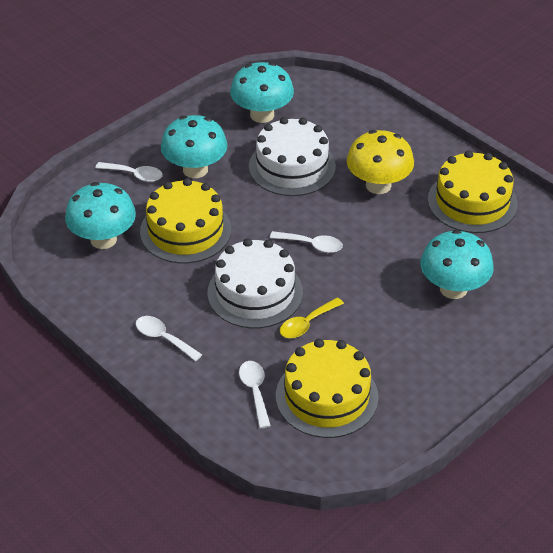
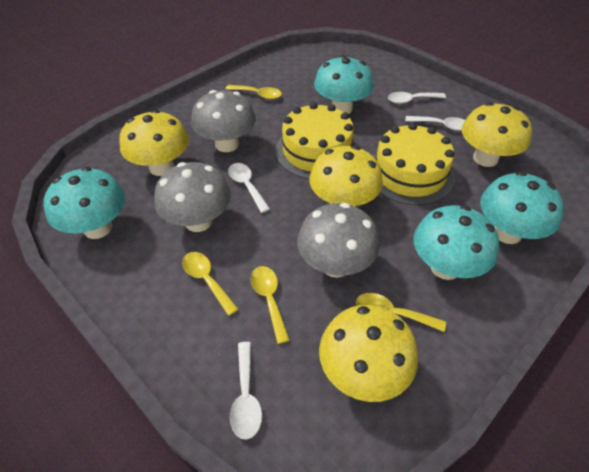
grey mushroom: 0 -> 3
white cake: 2 -> 0
yellow cake: 3 -> 2
yellow mushroom: 1 -> 4
yellow spoon: 1 -> 4

